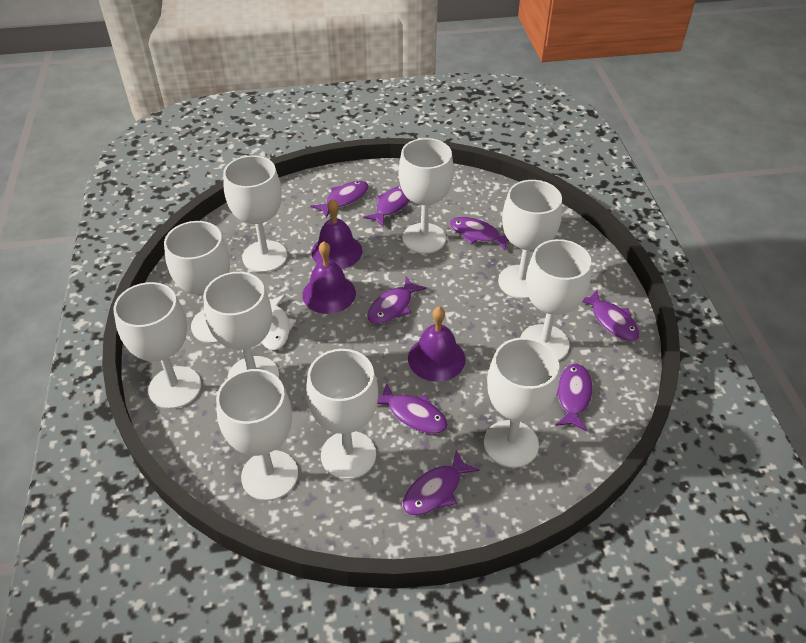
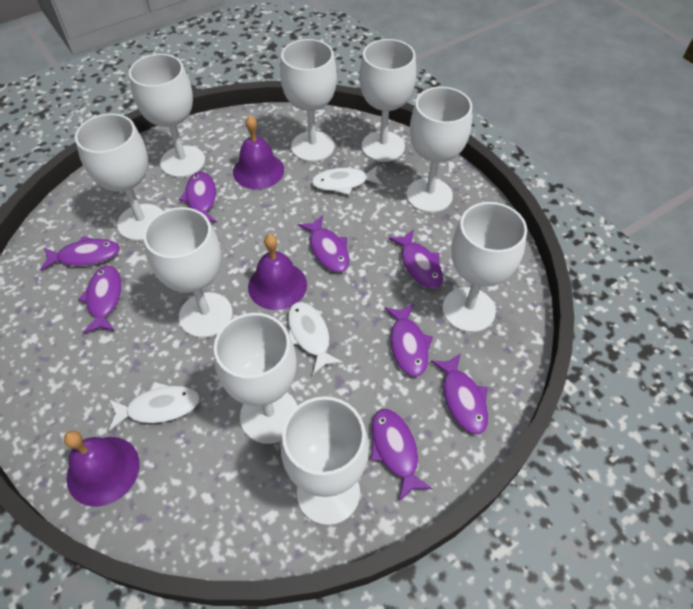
white fish: 1 -> 3
white goblet: 10 -> 9

